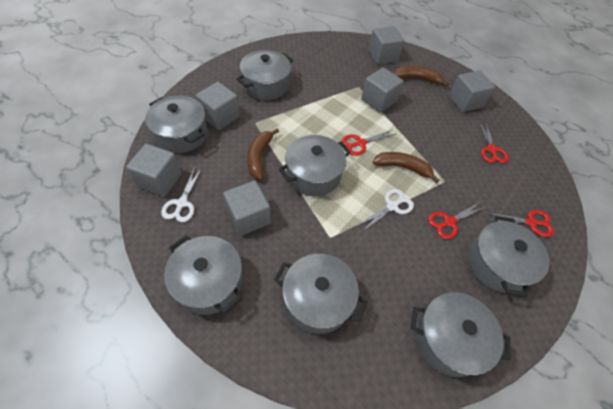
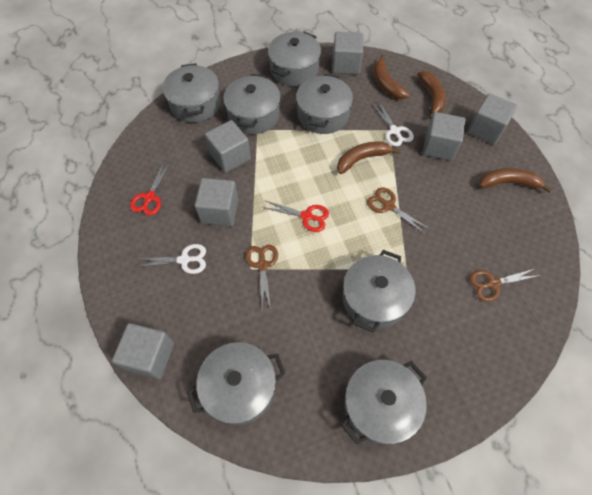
brown banana: 3 -> 4
brown scissors: 0 -> 3
red scissors: 4 -> 2

